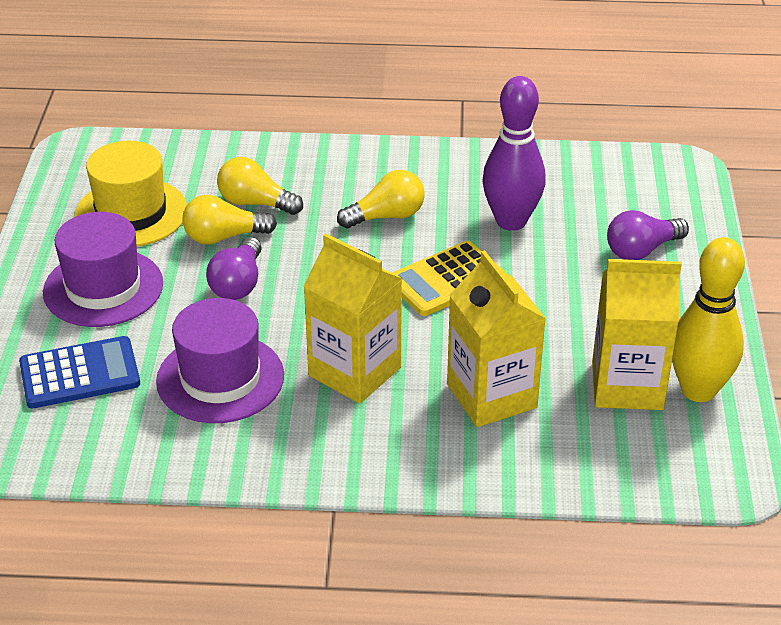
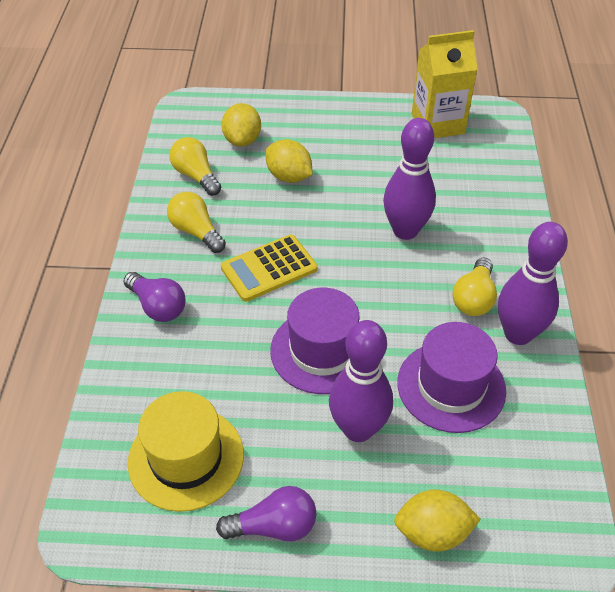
blue calculator: 1 -> 0
purple bowling pin: 1 -> 3
yellow bowling pin: 1 -> 0
yellow carton: 3 -> 1
yellow lemon: 0 -> 3

